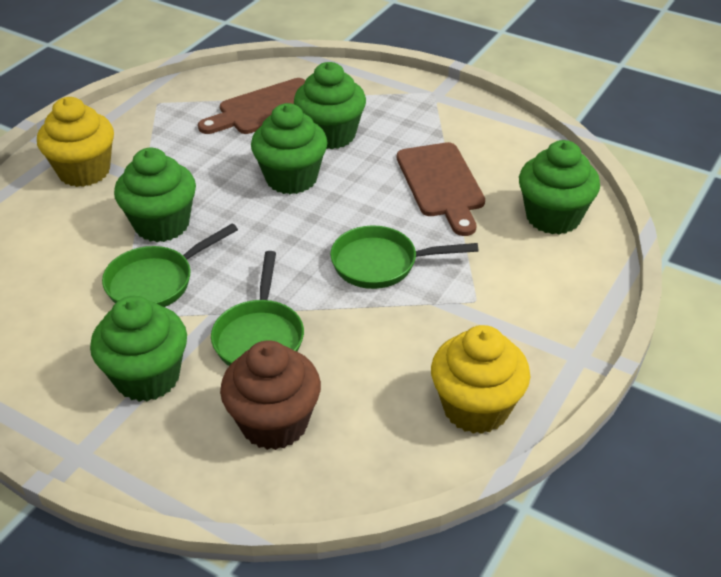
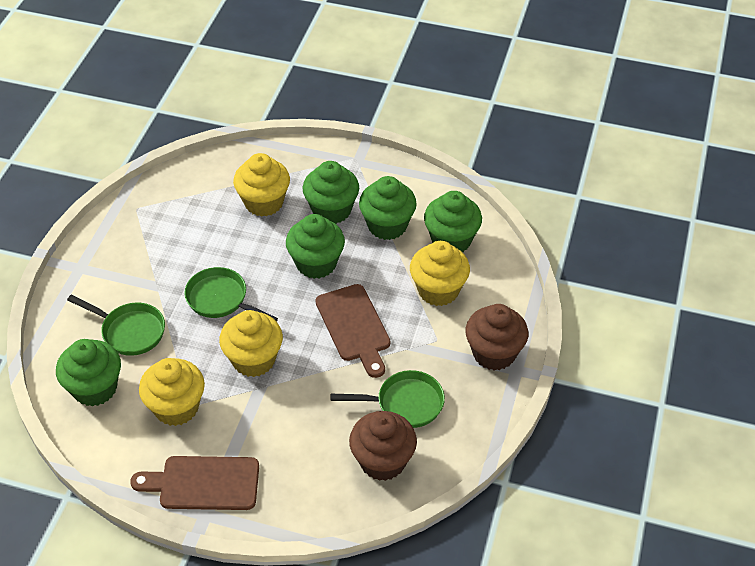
brown cupcake: 1 -> 2
yellow cupcake: 2 -> 4

